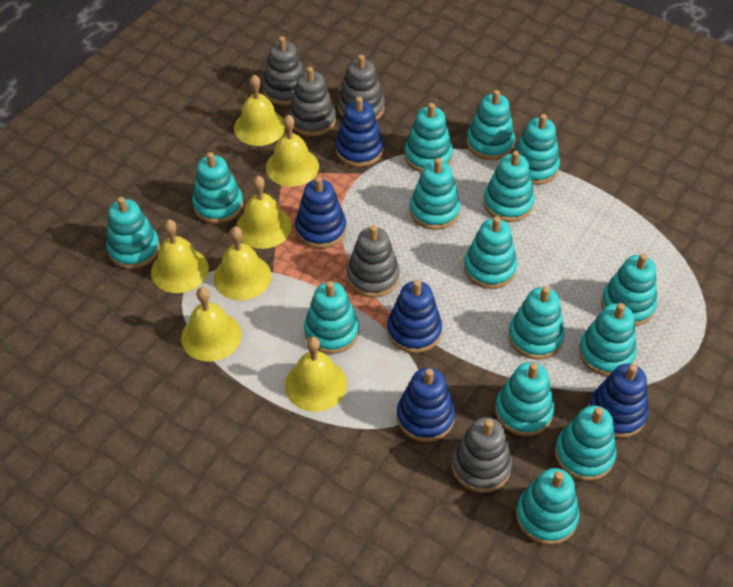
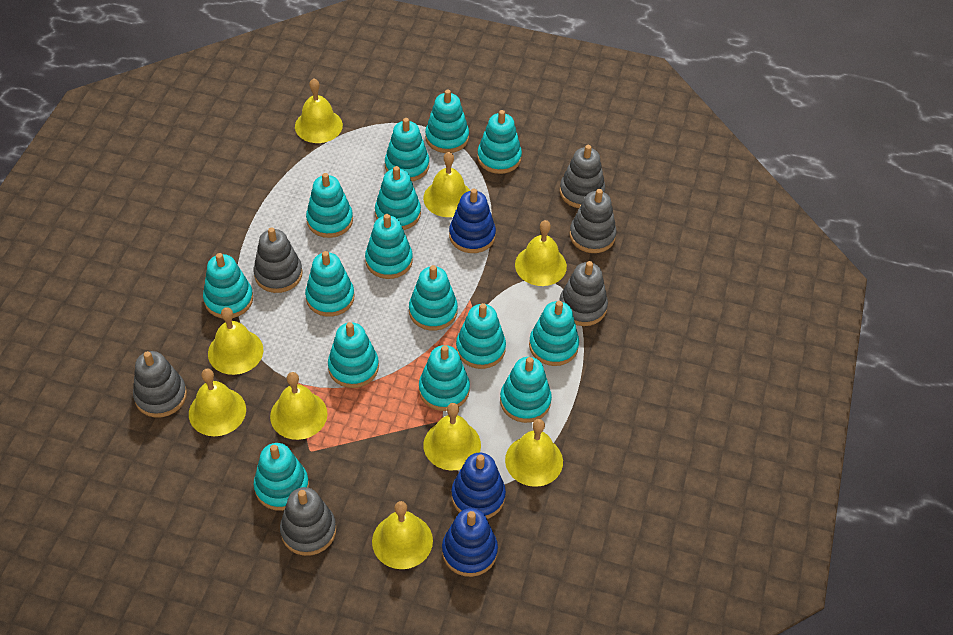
blue stacking toy: 5 -> 3
grey stacking toy: 5 -> 6
yellow bell: 7 -> 9

